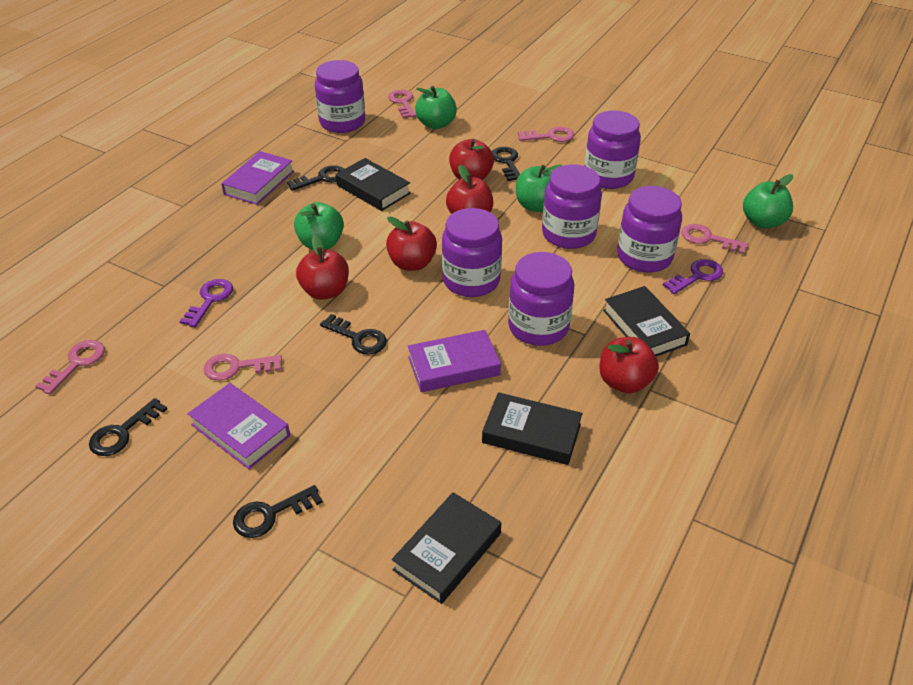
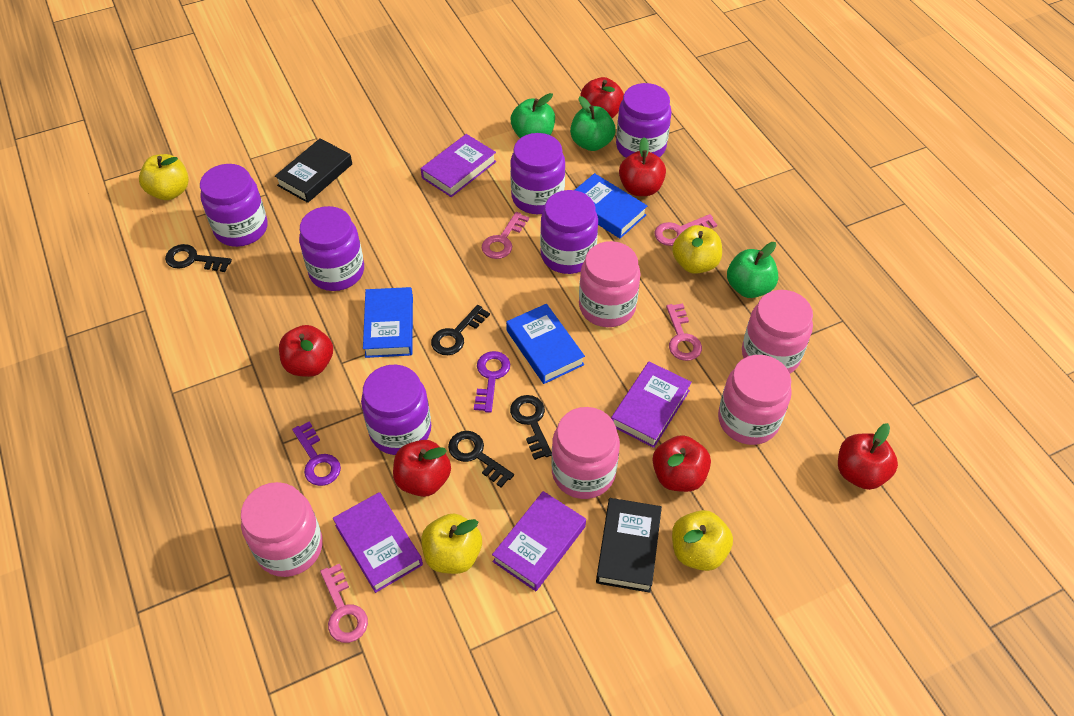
black book: 4 -> 2
black key: 5 -> 4
blue book: 0 -> 3
green apple: 4 -> 3
pink jar: 0 -> 5
pink key: 5 -> 4
purple book: 3 -> 4
red apple: 5 -> 6
yellow apple: 0 -> 4

